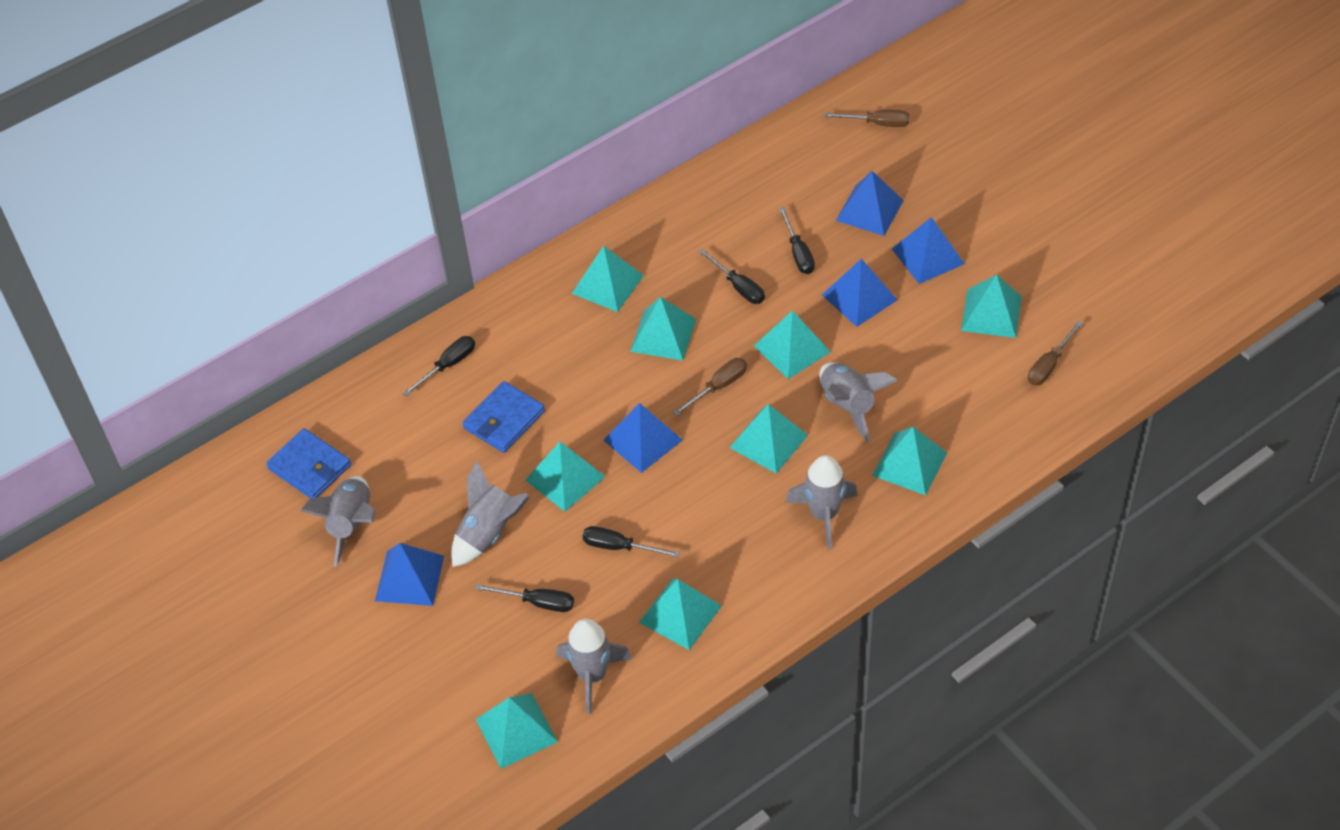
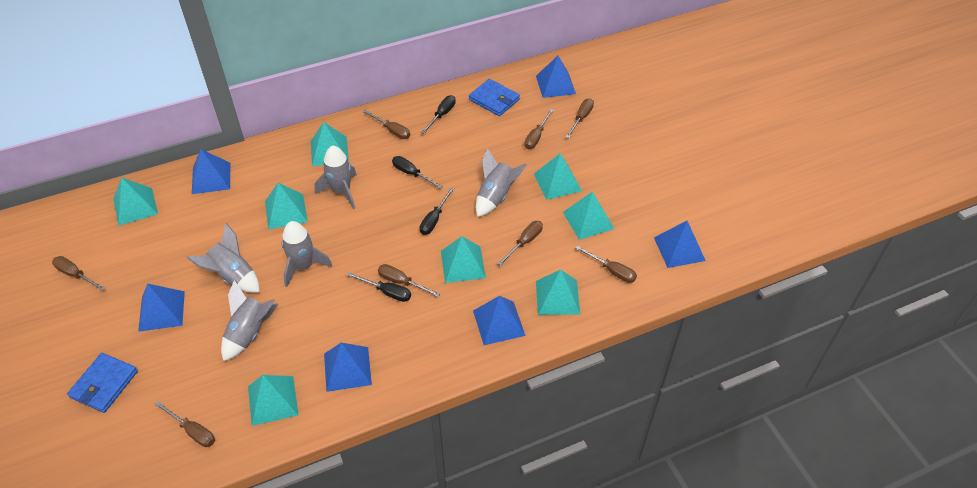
black screwdriver: 5 -> 4
blue pyramid: 5 -> 6
brown screwdriver: 3 -> 8
turquoise pyramid: 9 -> 8

